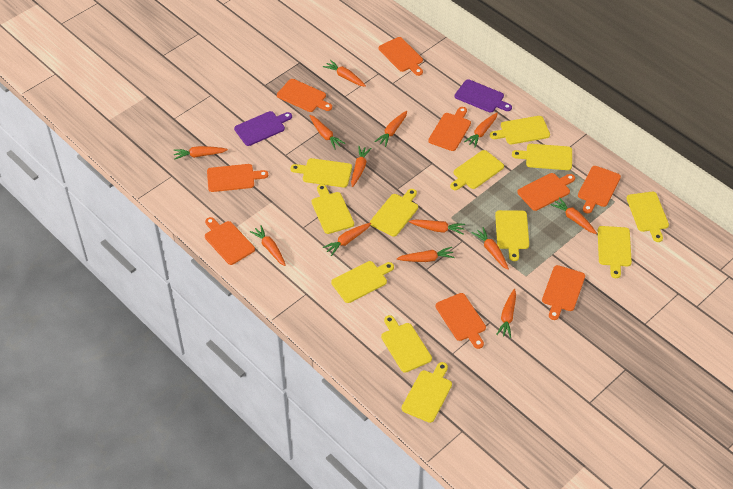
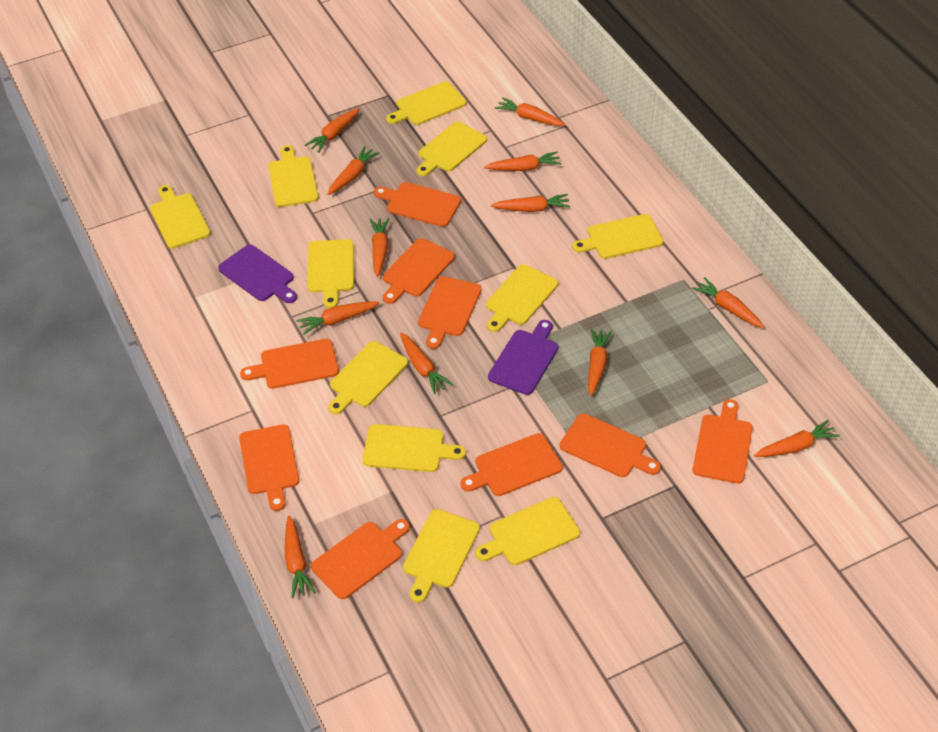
orange carrot: 13 -> 12
yellow cutting board: 12 -> 11

